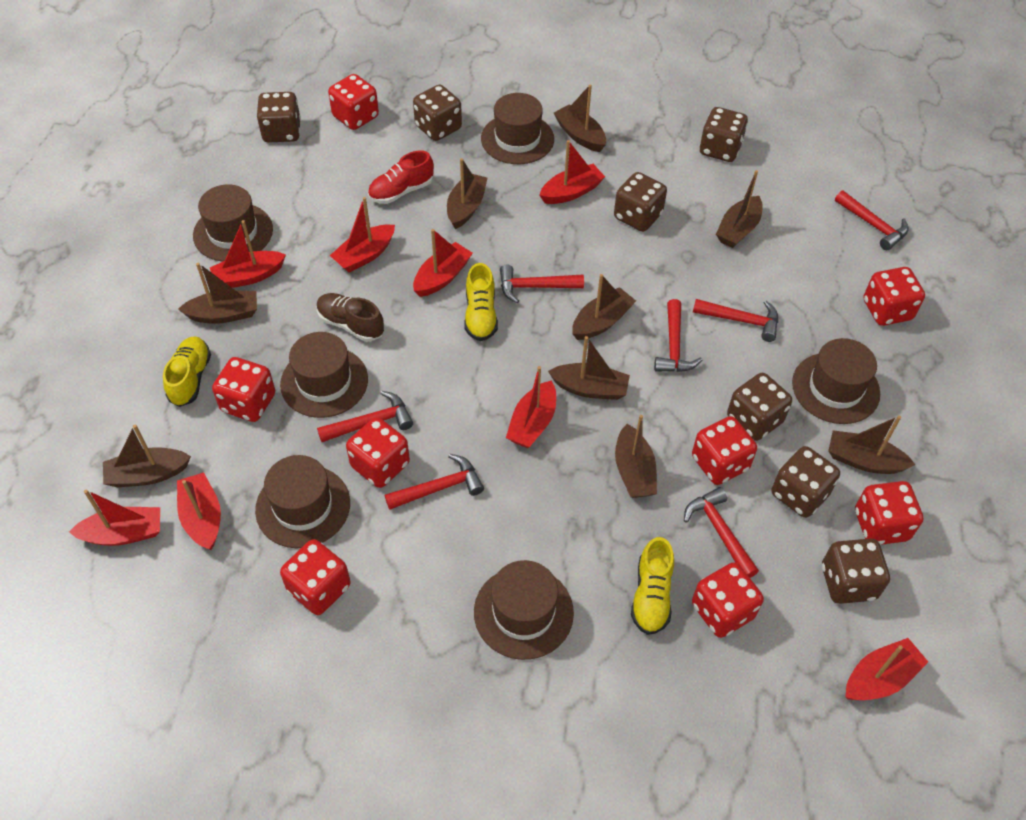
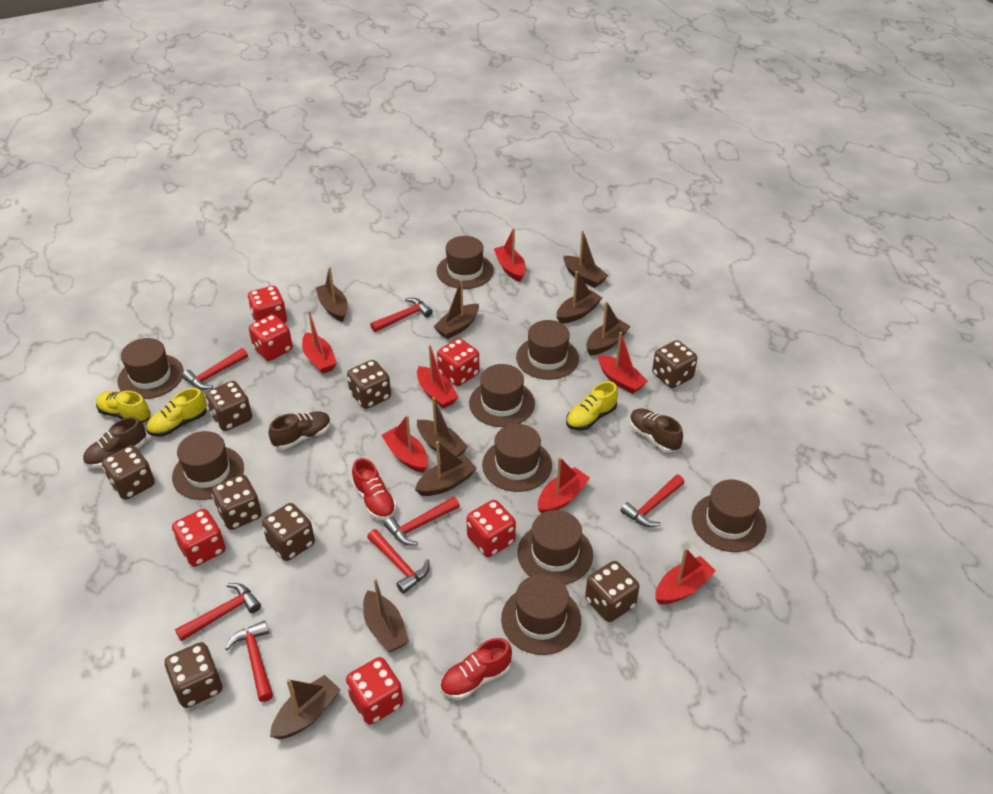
brown dice: 7 -> 8
brown hat: 6 -> 9
brown shoe: 1 -> 3
red boat: 8 -> 7
red dice: 8 -> 6
red shoe: 1 -> 2

